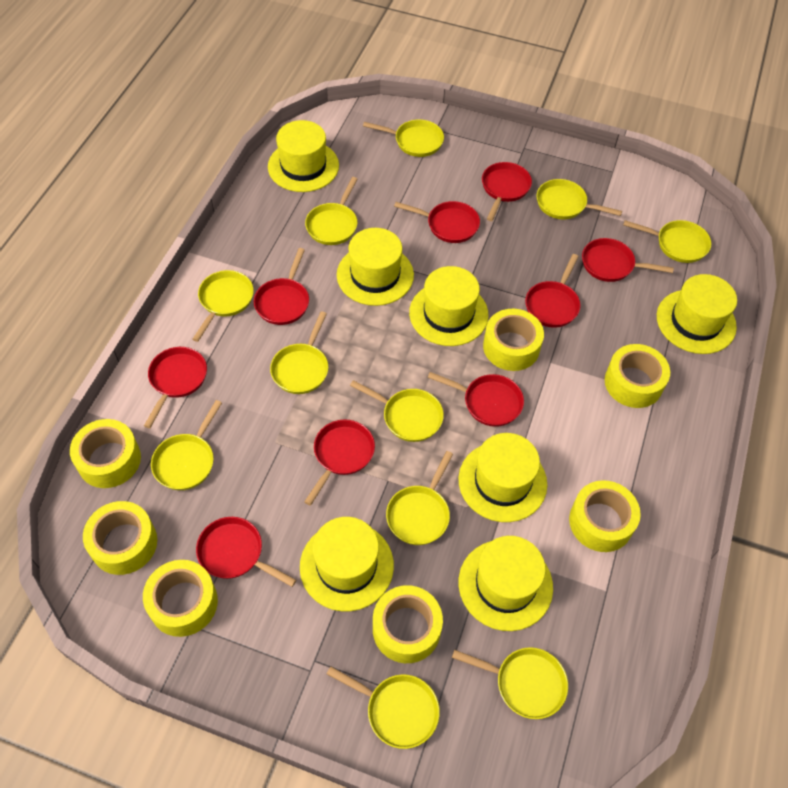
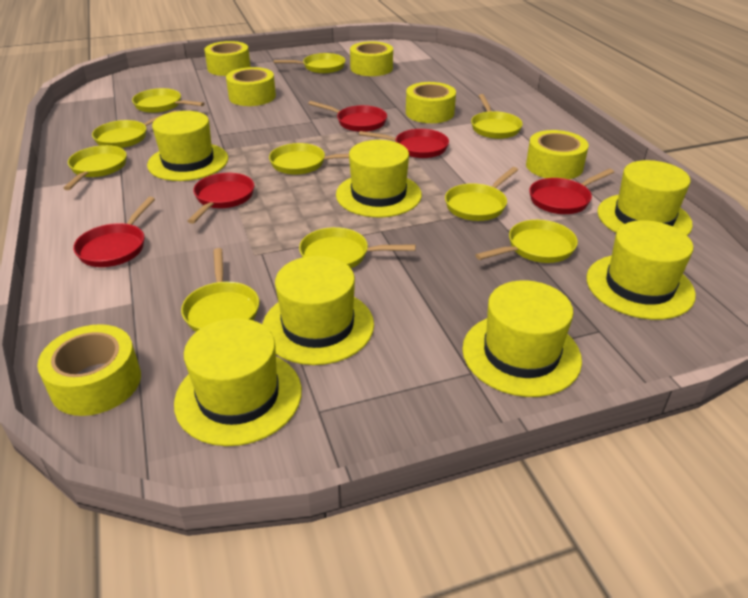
red pan: 9 -> 5
yellow pan: 11 -> 10
yellow tape: 7 -> 6

